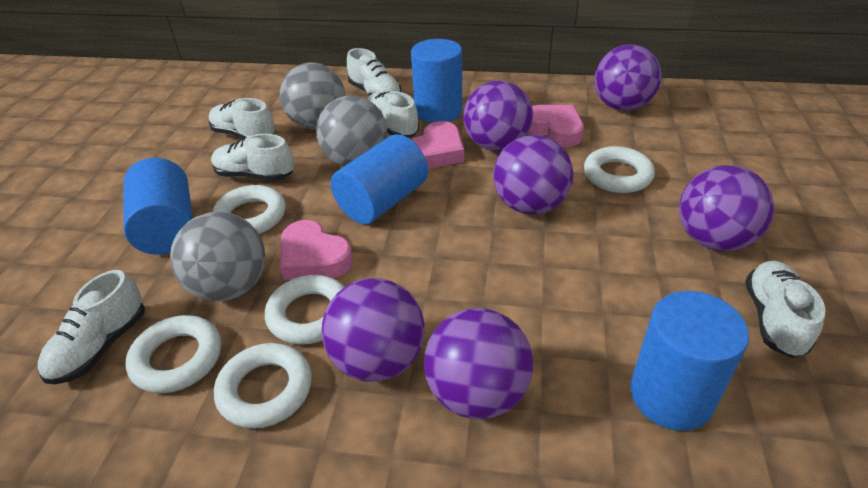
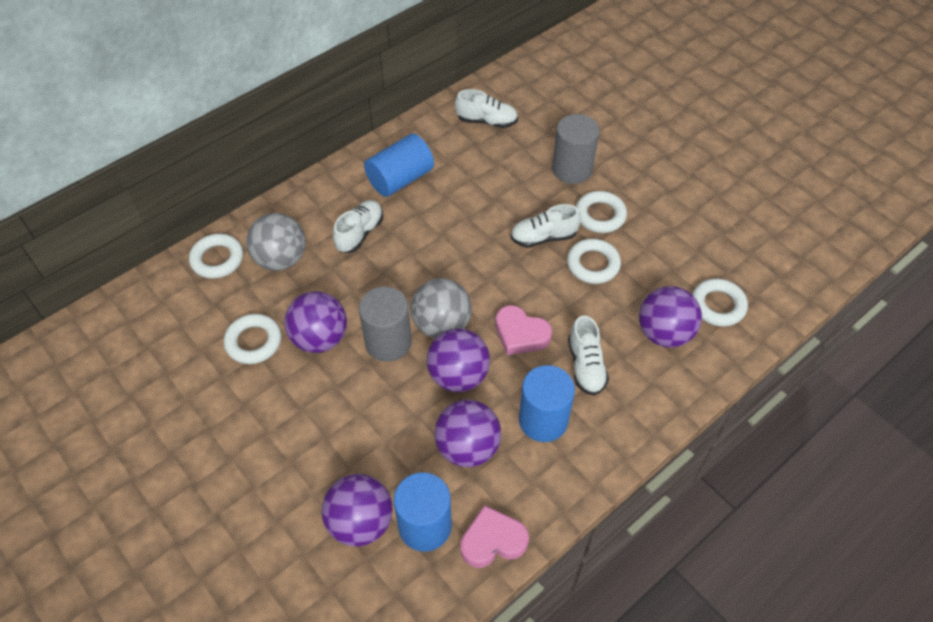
blue cylinder: 4 -> 3
grey ball: 3 -> 2
grey cylinder: 0 -> 2
pink heart: 3 -> 2
purple ball: 6 -> 5
white shoe: 6 -> 4

